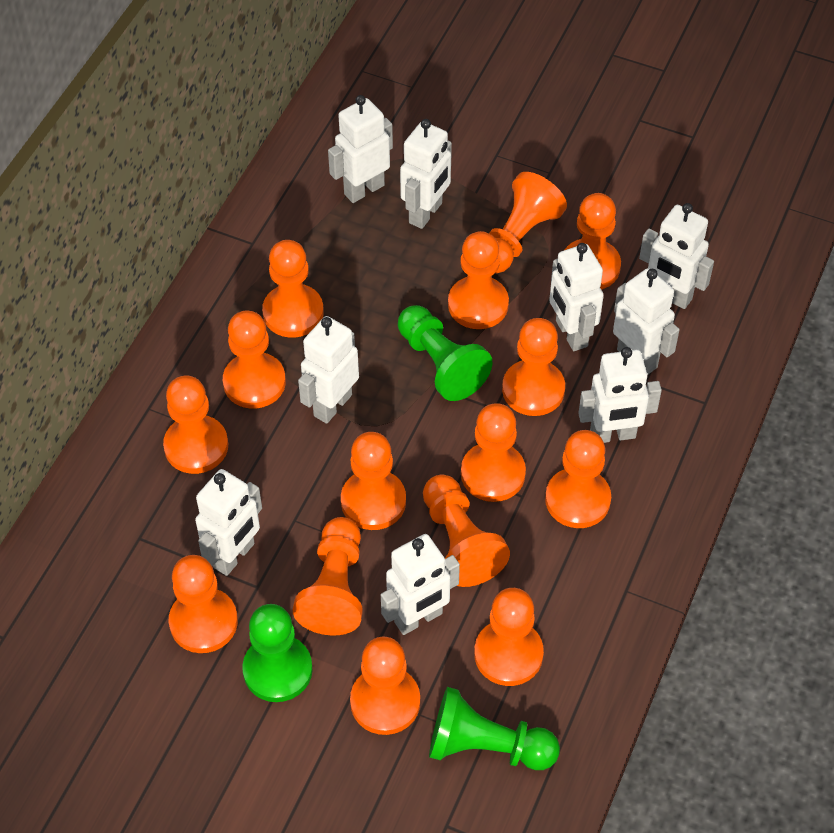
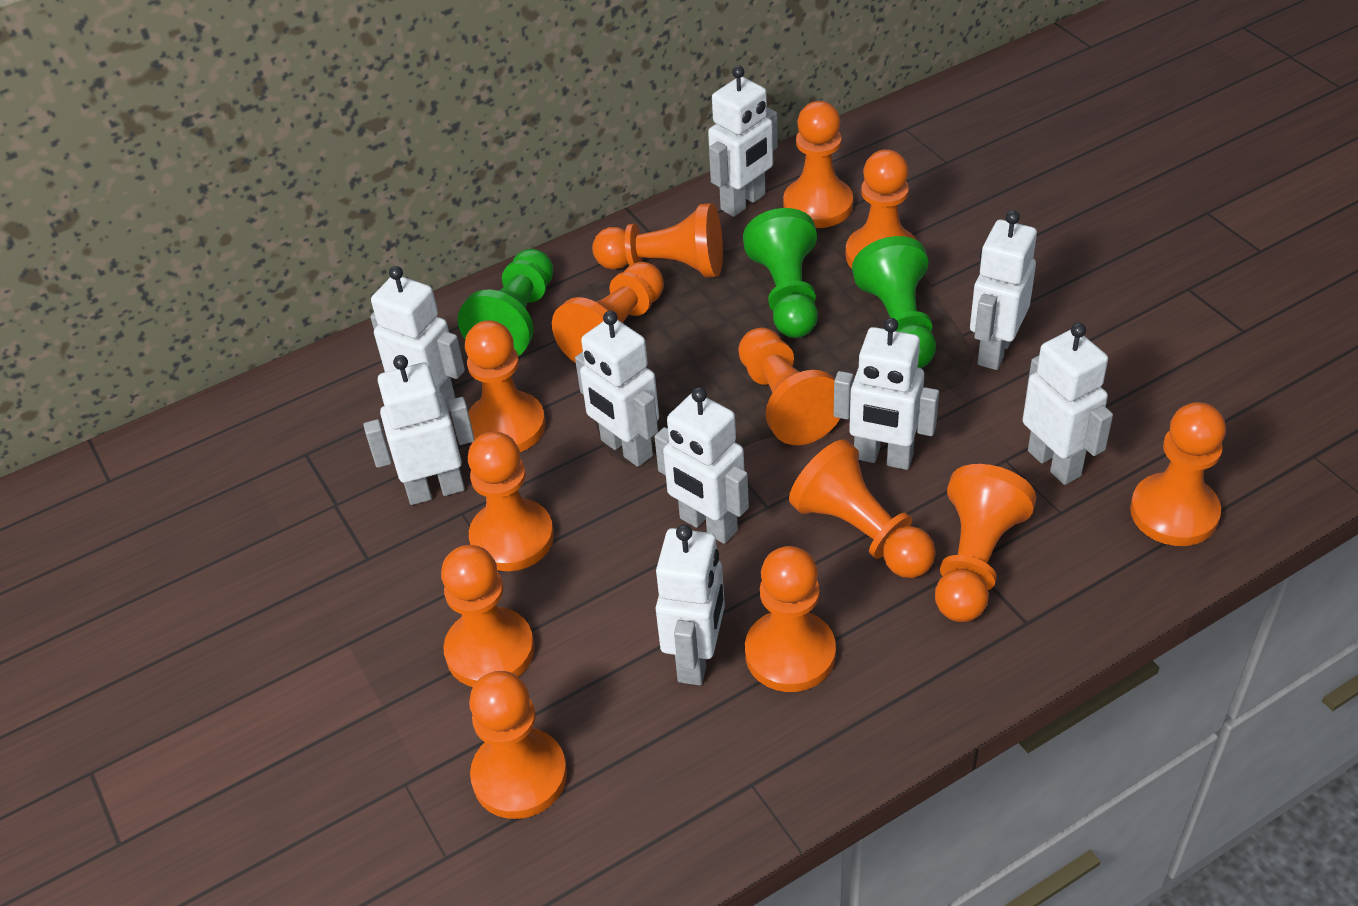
orange pawn: 15 -> 13

